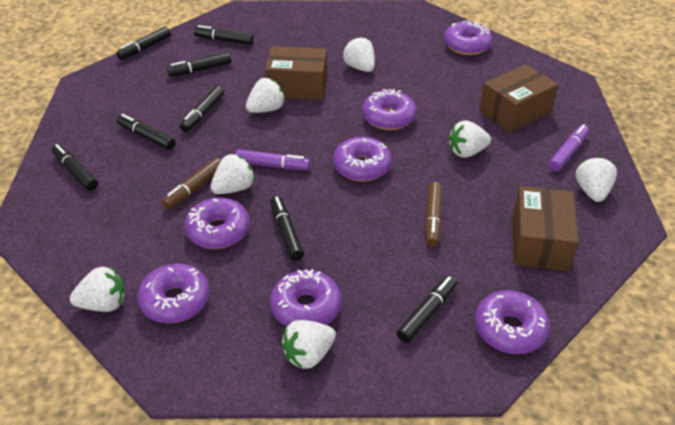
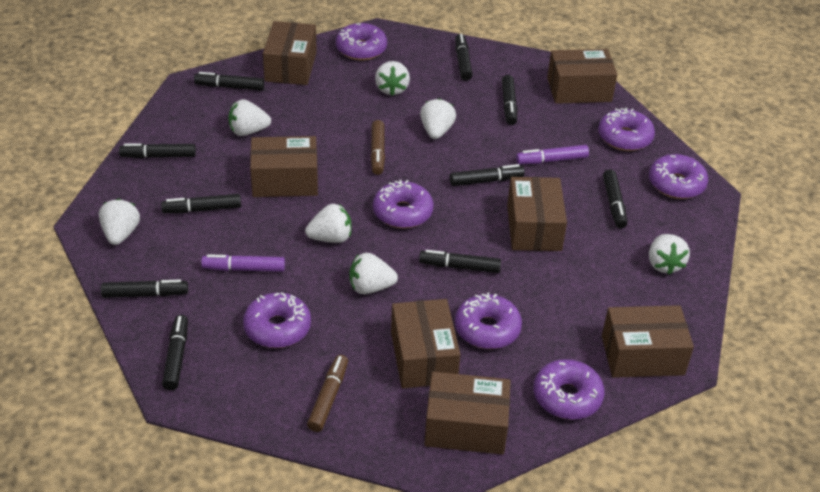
black marker: 8 -> 10
brown box: 3 -> 7

